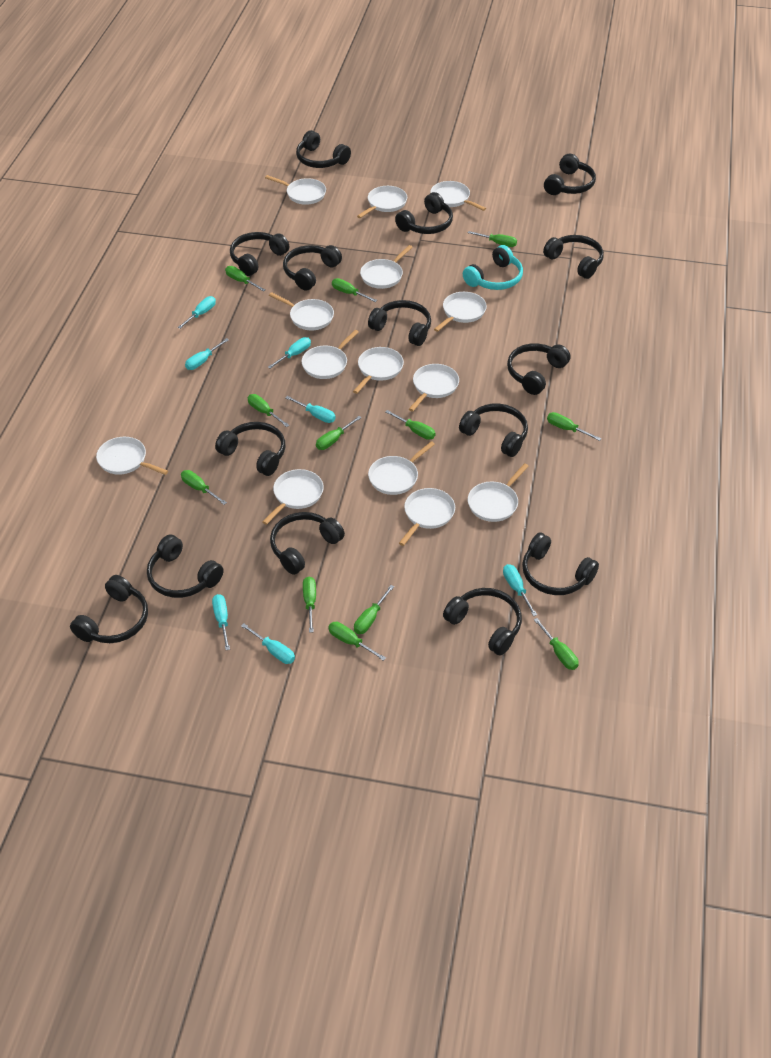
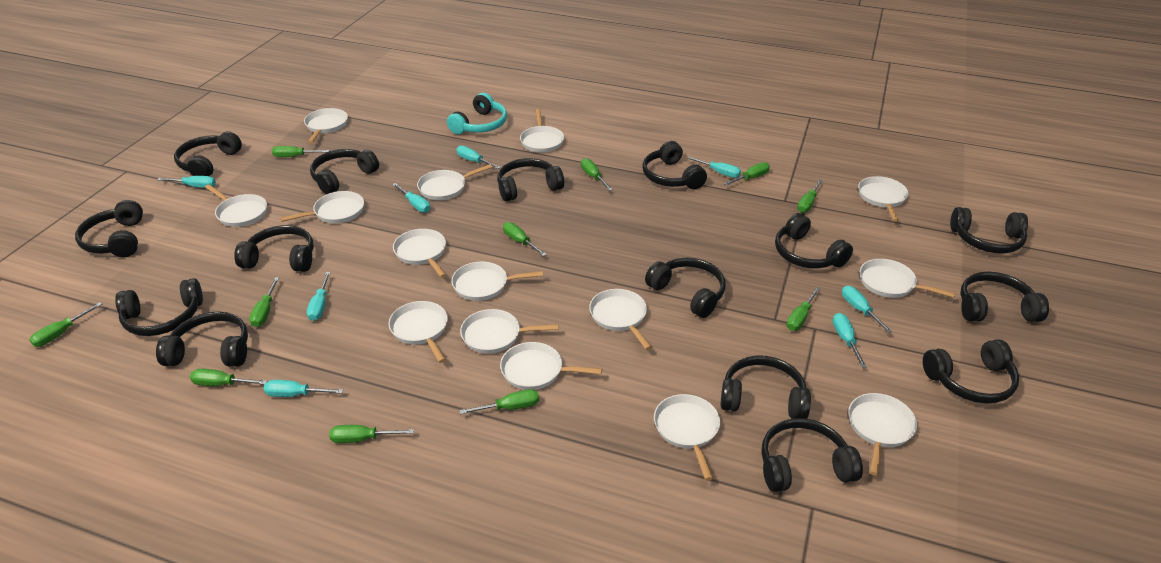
green screwdriver: 12 -> 11
turquoise screwdriver: 7 -> 8
white pan: 14 -> 15

